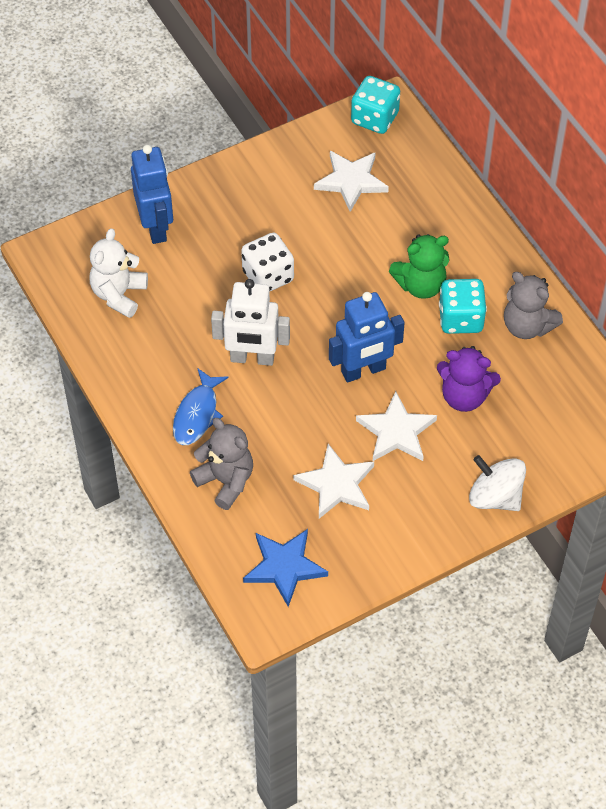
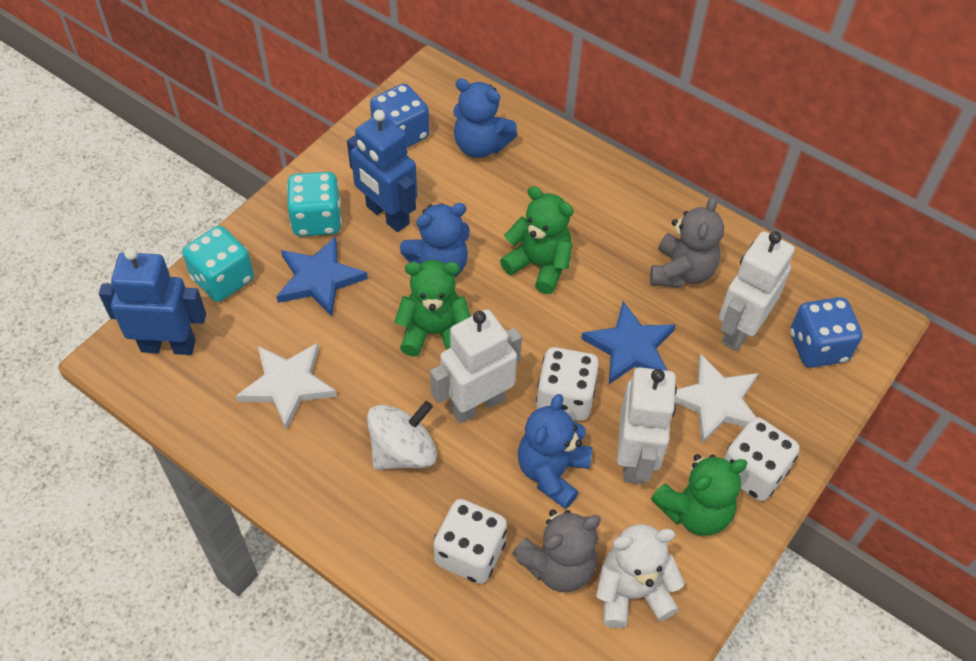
blue dice: 0 -> 2
blue fish: 1 -> 0
blue star: 1 -> 2
blue teddy bear: 0 -> 3
green teddy bear: 1 -> 3
purple teddy bear: 1 -> 0
white dice: 1 -> 3
white robot: 1 -> 3
white star: 3 -> 2

